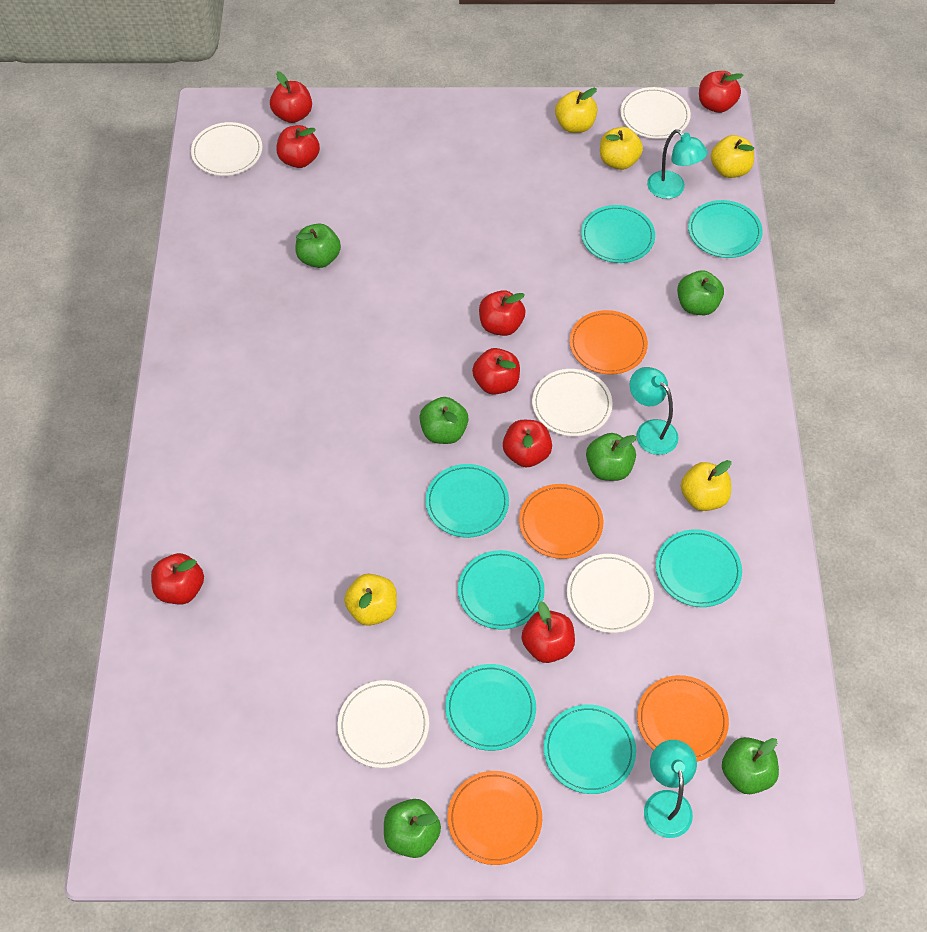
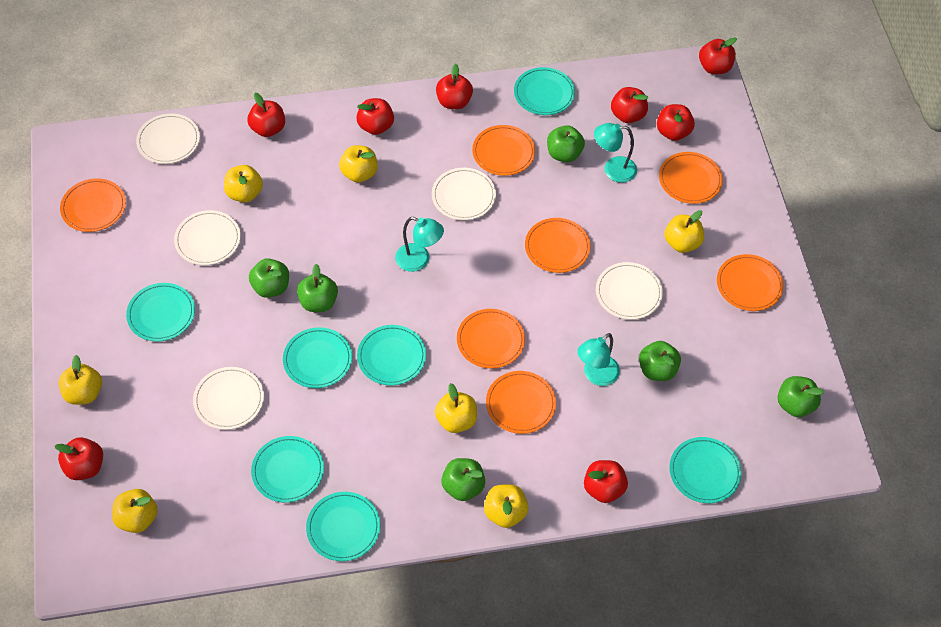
orange plate: 4 -> 7
yellow apple: 5 -> 7

